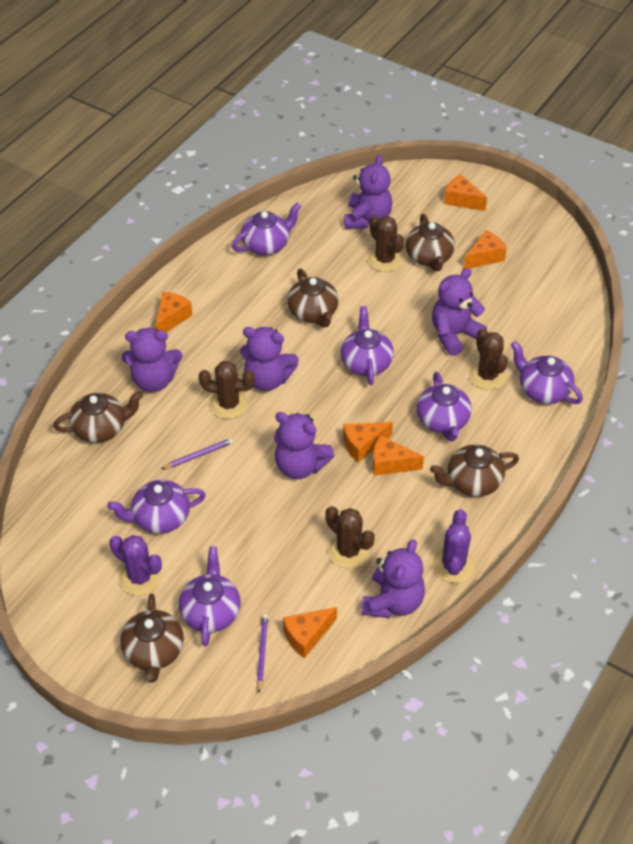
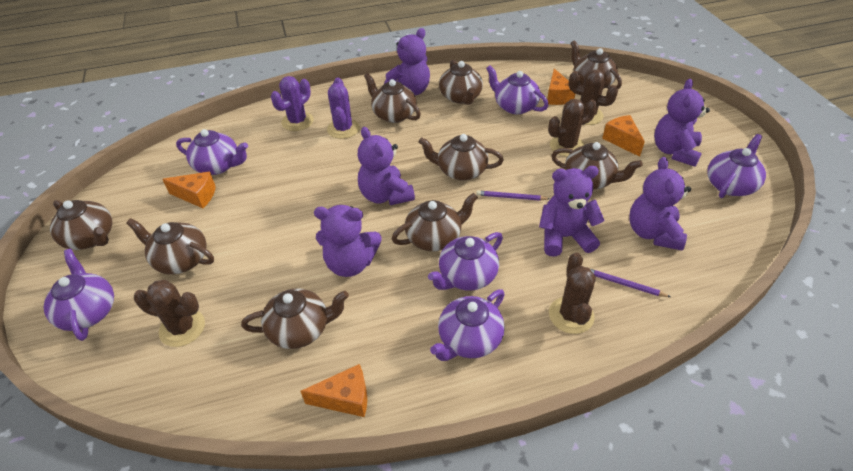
brown teapot: 5 -> 9
orange cheese: 6 -> 4

